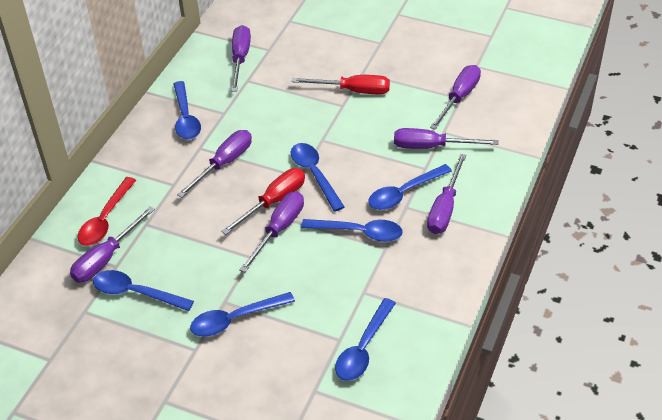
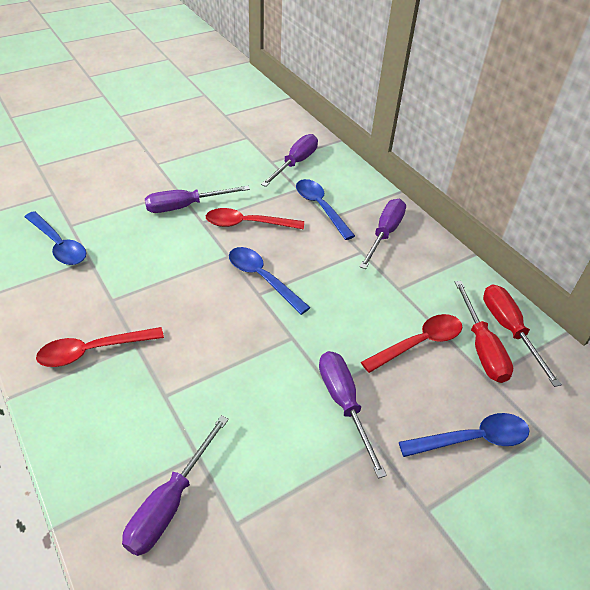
blue spoon: 7 -> 4
purple screwdriver: 7 -> 5
red spoon: 1 -> 3

